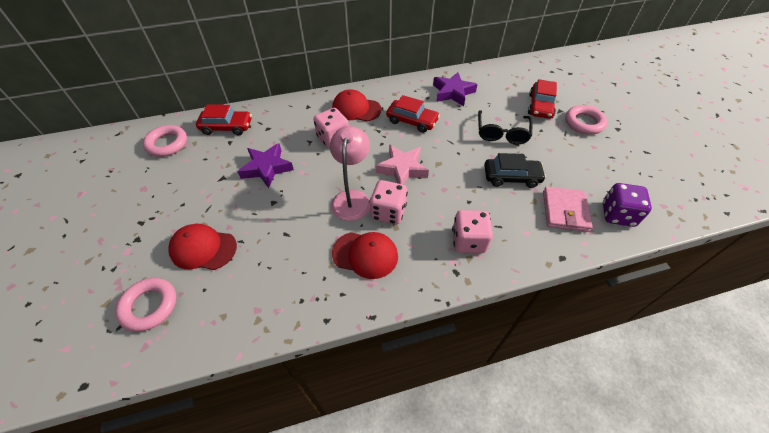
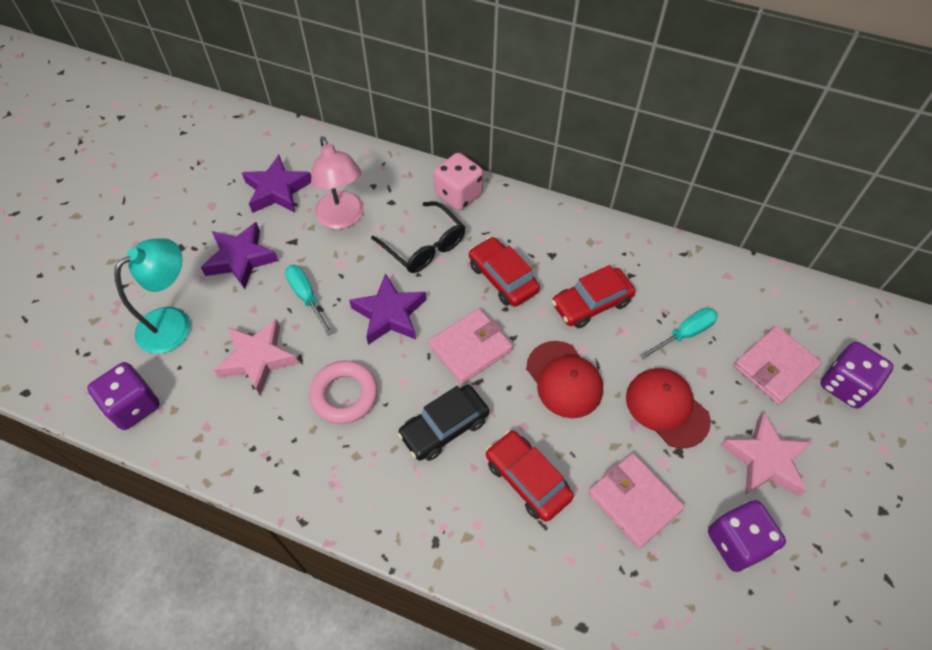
pink dice: 3 -> 1
pink ring: 3 -> 1
pink star: 1 -> 2
pink wallet: 1 -> 3
purple dice: 1 -> 3
purple star: 2 -> 3
red cap: 3 -> 2
turquoise lamp: 0 -> 1
turquoise screwdriver: 0 -> 2

